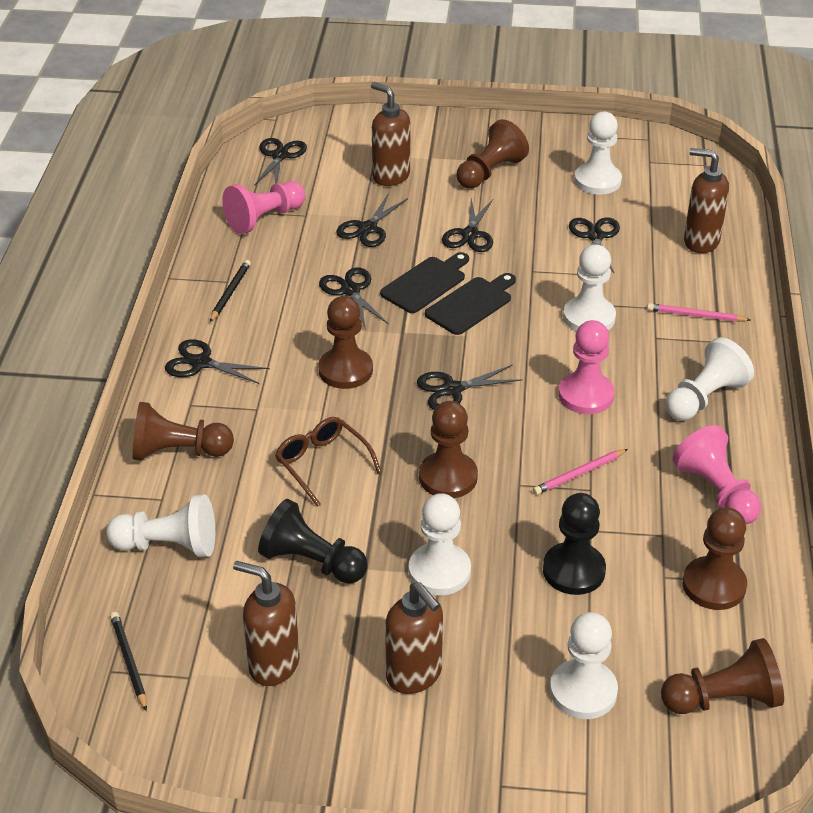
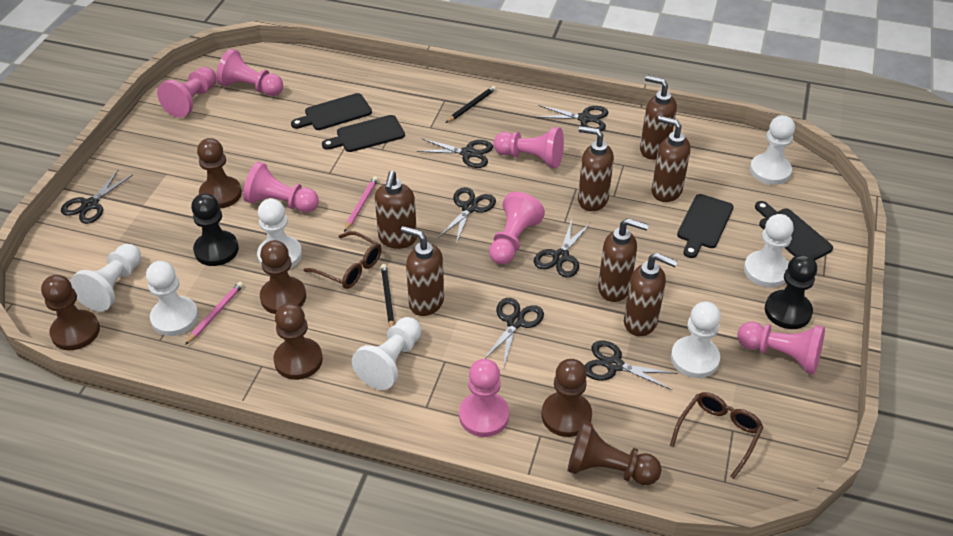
black cutting board: 2 -> 4
brown glasses: 1 -> 2
brown soap dispenser: 4 -> 7
pink pawn: 3 -> 7
white pawn: 6 -> 7

